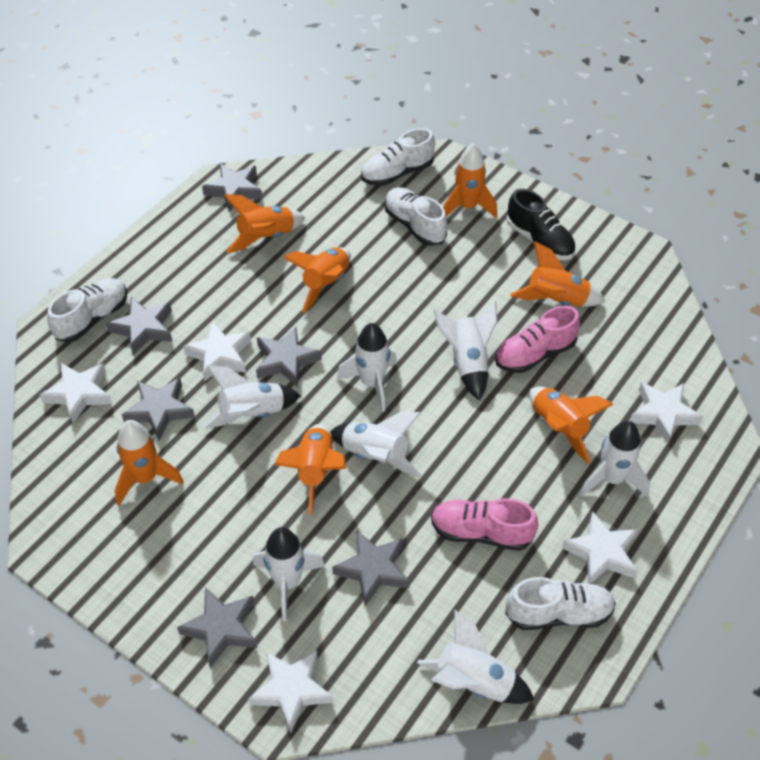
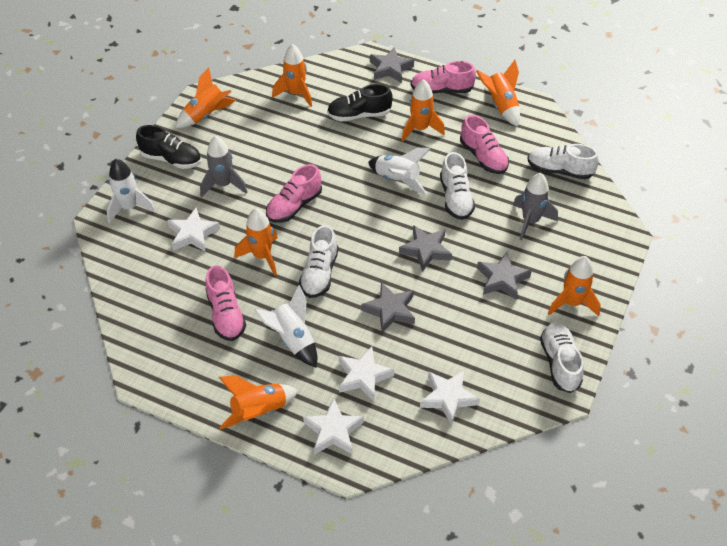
black shoe: 1 -> 2
grey rocket: 0 -> 2
grey star: 6 -> 4
pink shoe: 2 -> 4
white rocket: 7 -> 3
white star: 5 -> 4

